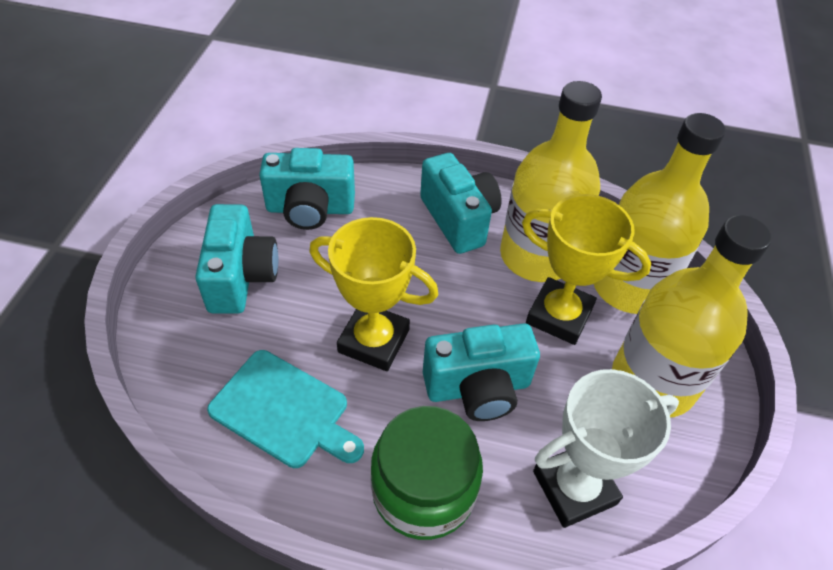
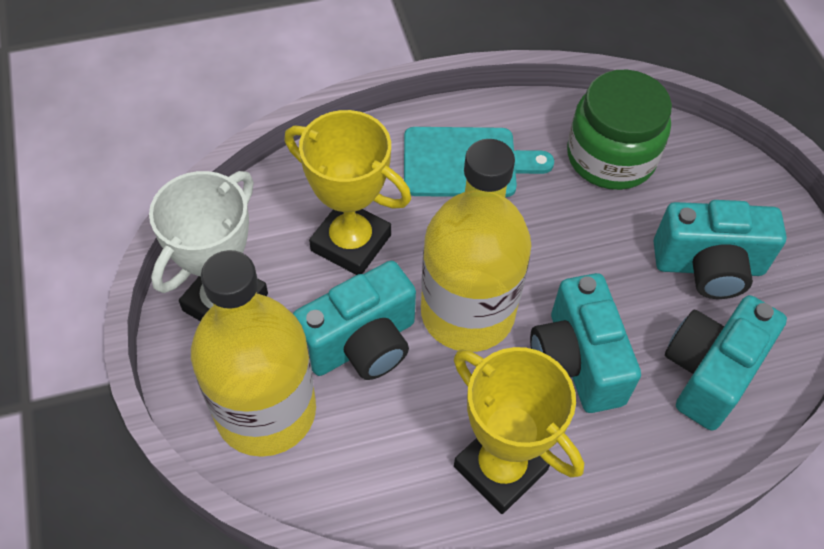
yellow bottle: 3 -> 2

